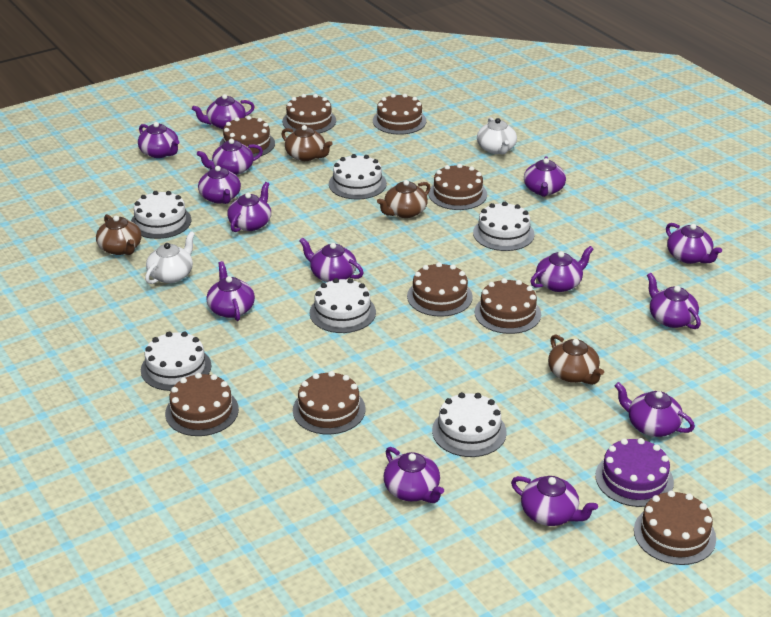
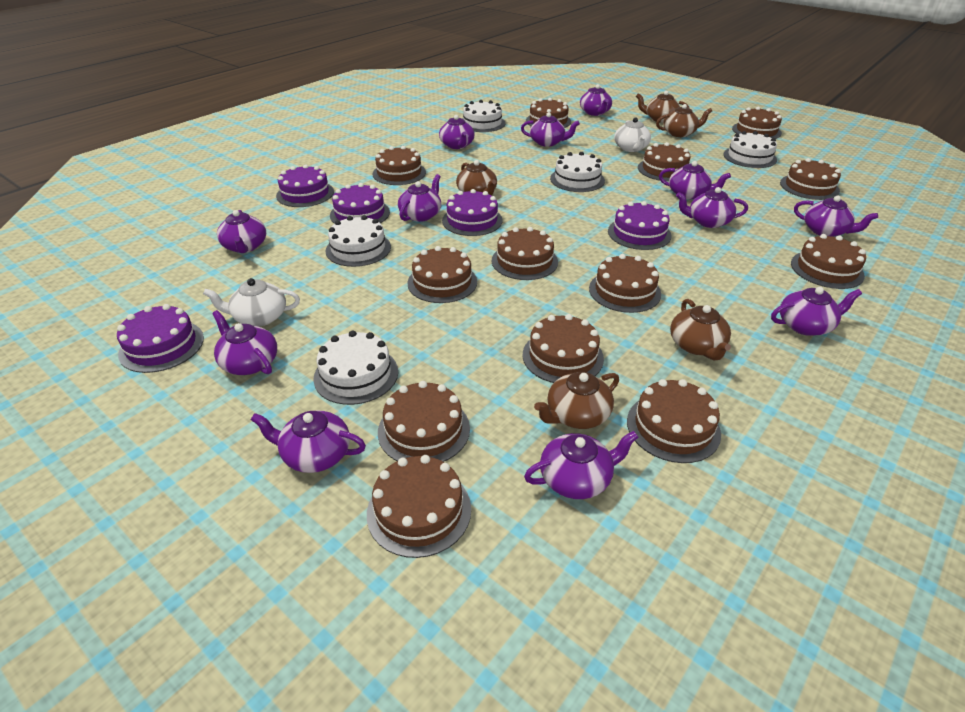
brown cake: 9 -> 13
brown teapot: 4 -> 5
purple cake: 1 -> 5
purple teapot: 14 -> 12
white cake: 6 -> 5

